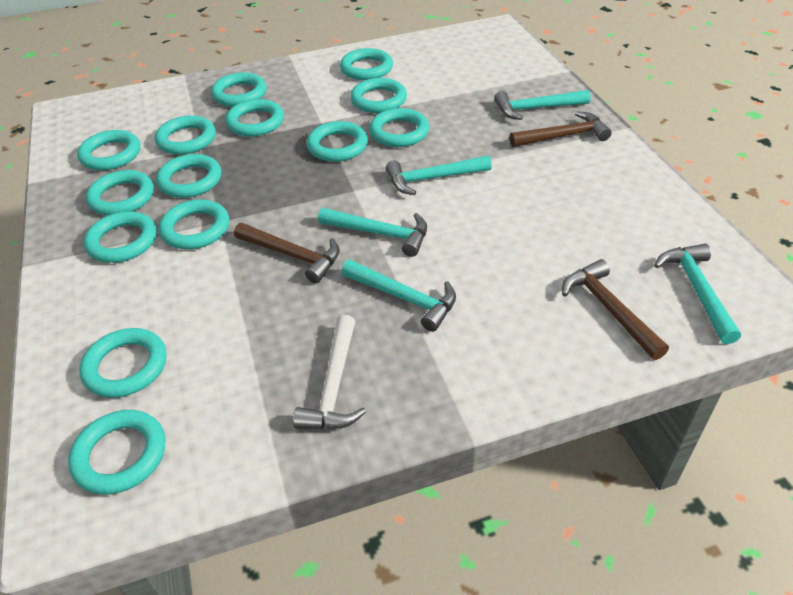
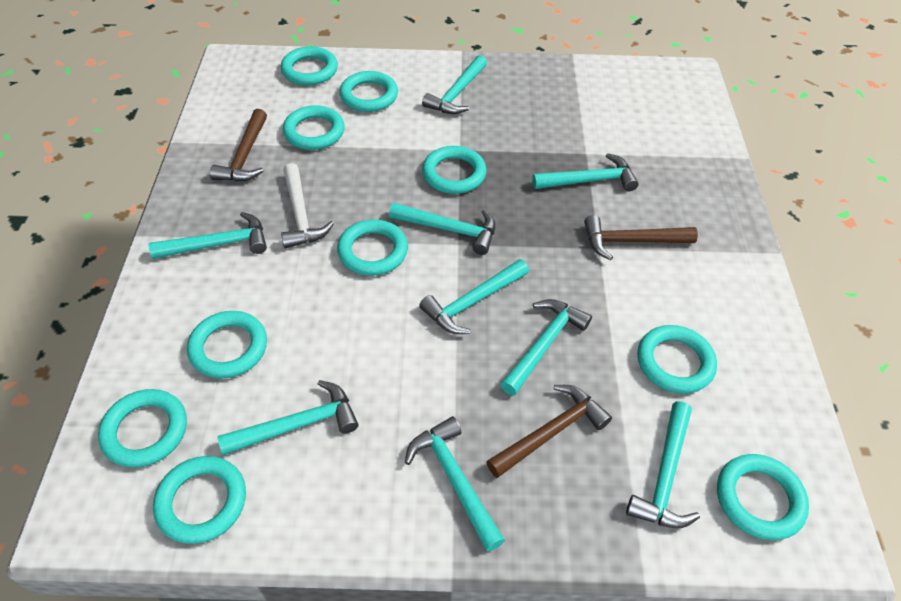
turquoise hammer: 5 -> 9
turquoise ring: 14 -> 10

